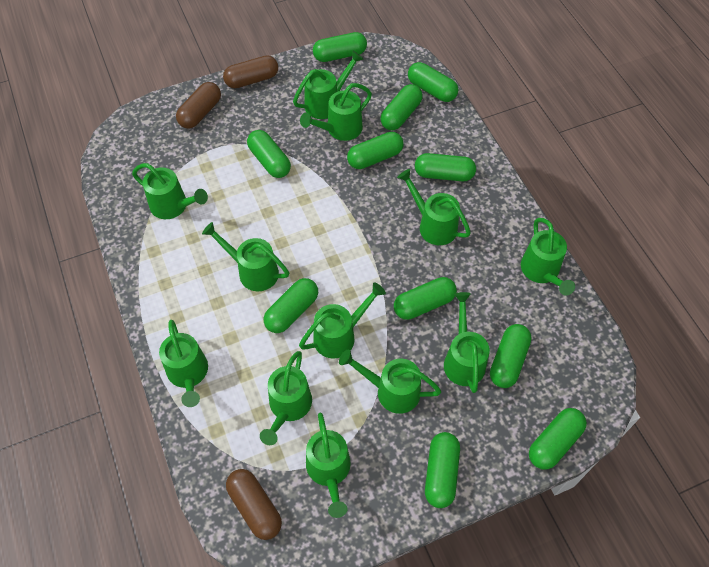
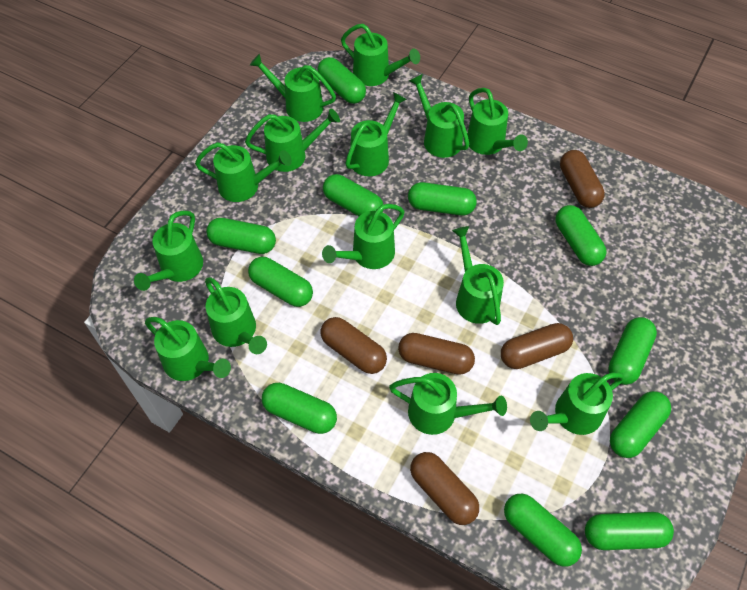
brown capsule: 3 -> 5
green watering can: 12 -> 14

